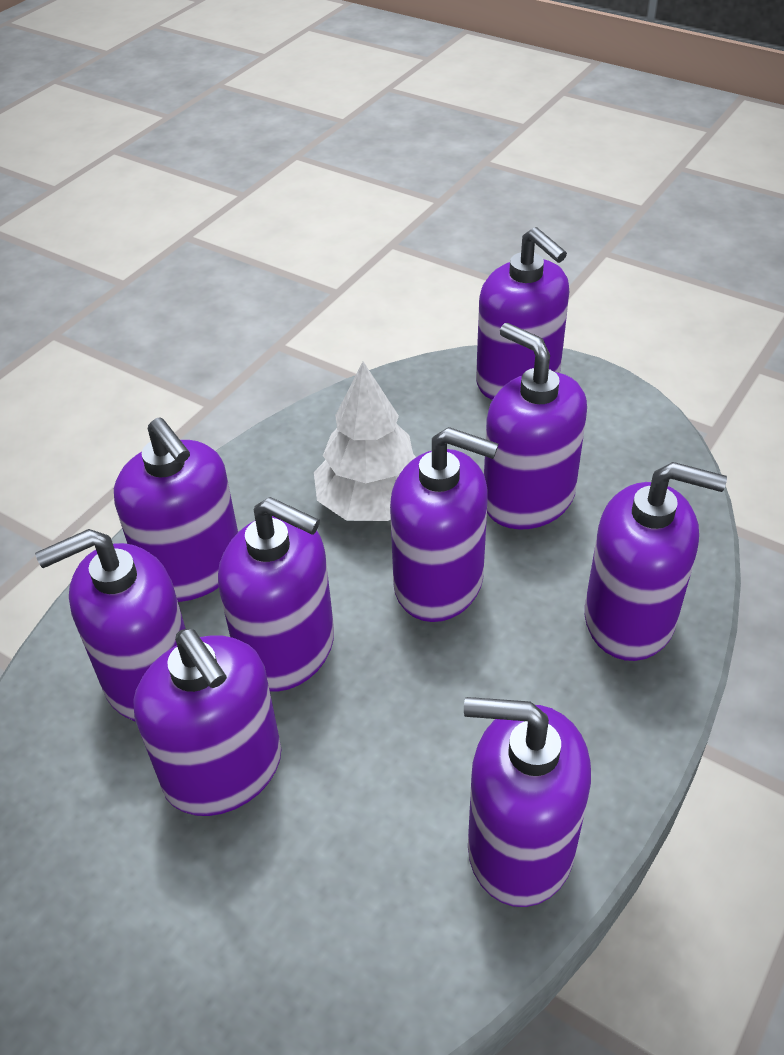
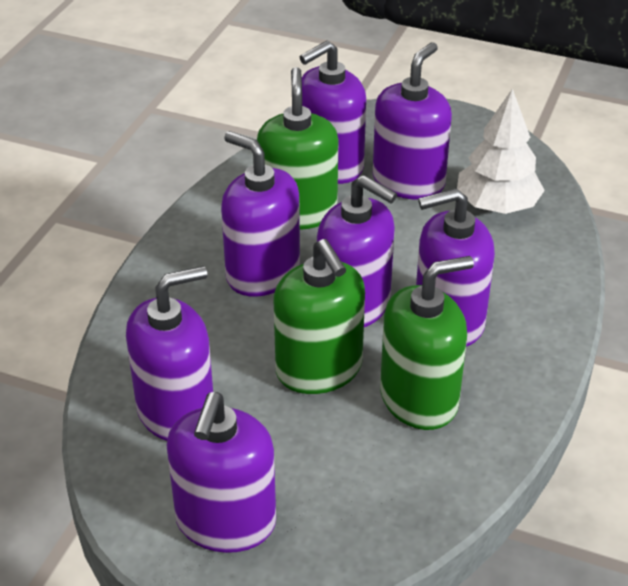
green soap dispenser: 0 -> 3
purple soap dispenser: 9 -> 7

